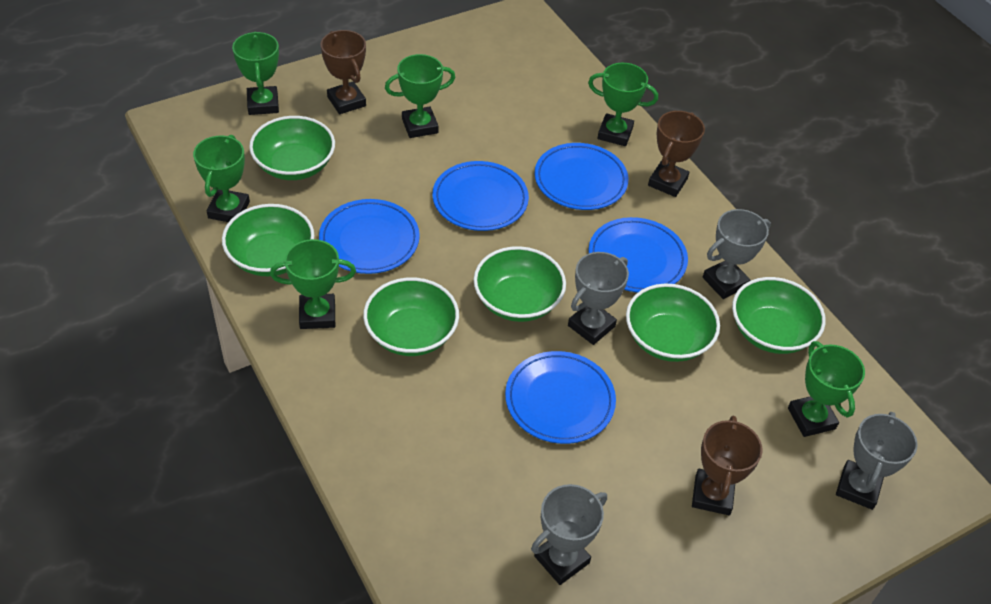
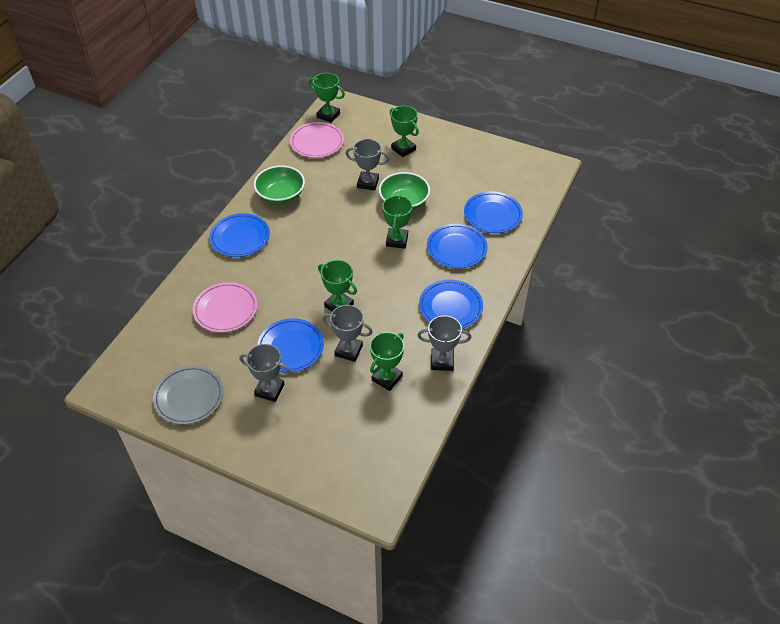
brown trophy: 3 -> 0
green bowl: 6 -> 2
green trophy: 6 -> 5
grey plate: 0 -> 1
pink plate: 0 -> 2

